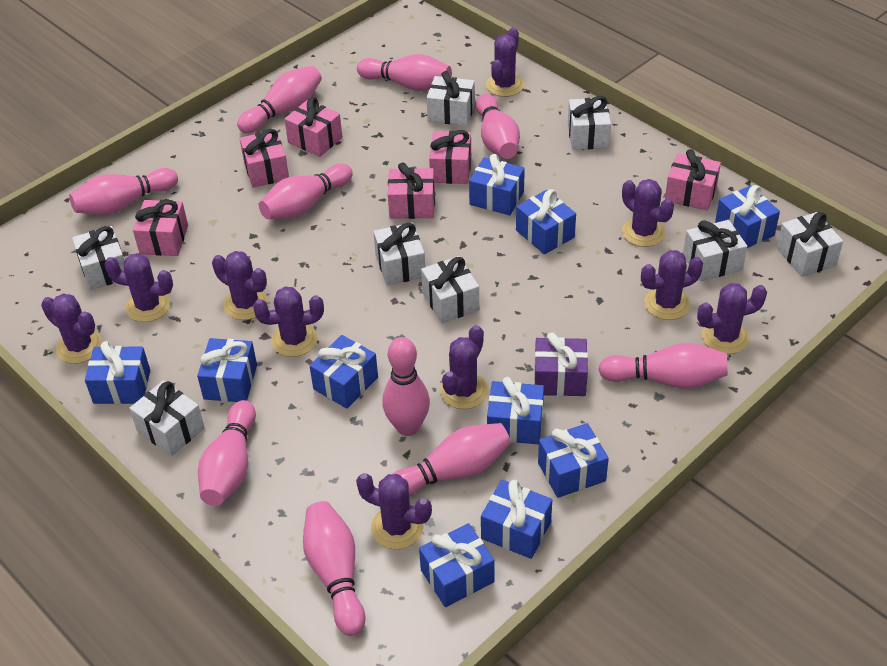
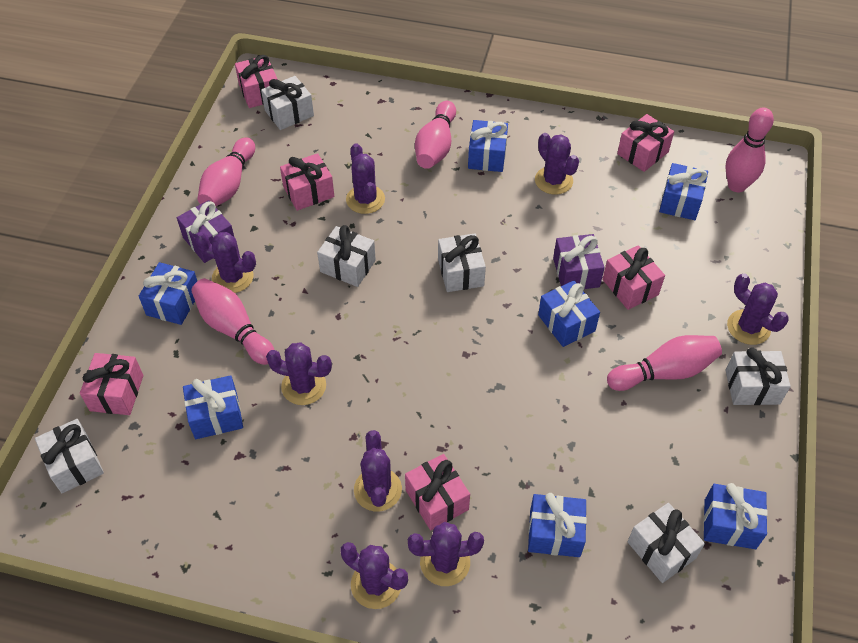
blue gift: 10 -> 7
pink bowling pin: 10 -> 5
purple cactus: 10 -> 8
purple gift: 1 -> 2
white gift: 8 -> 6

